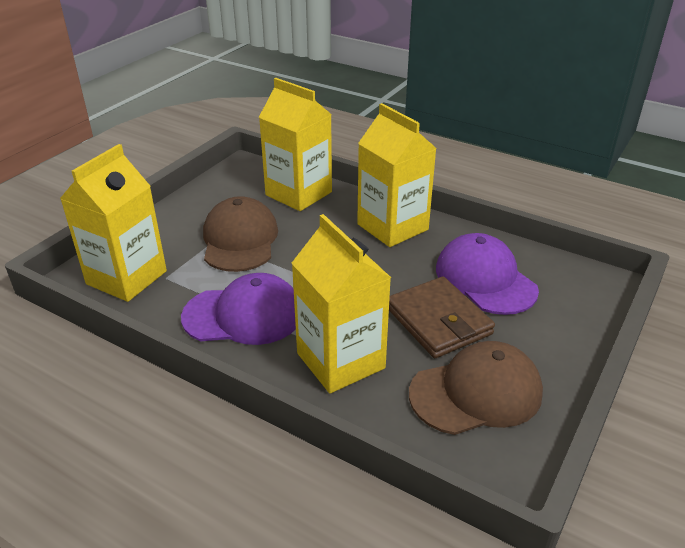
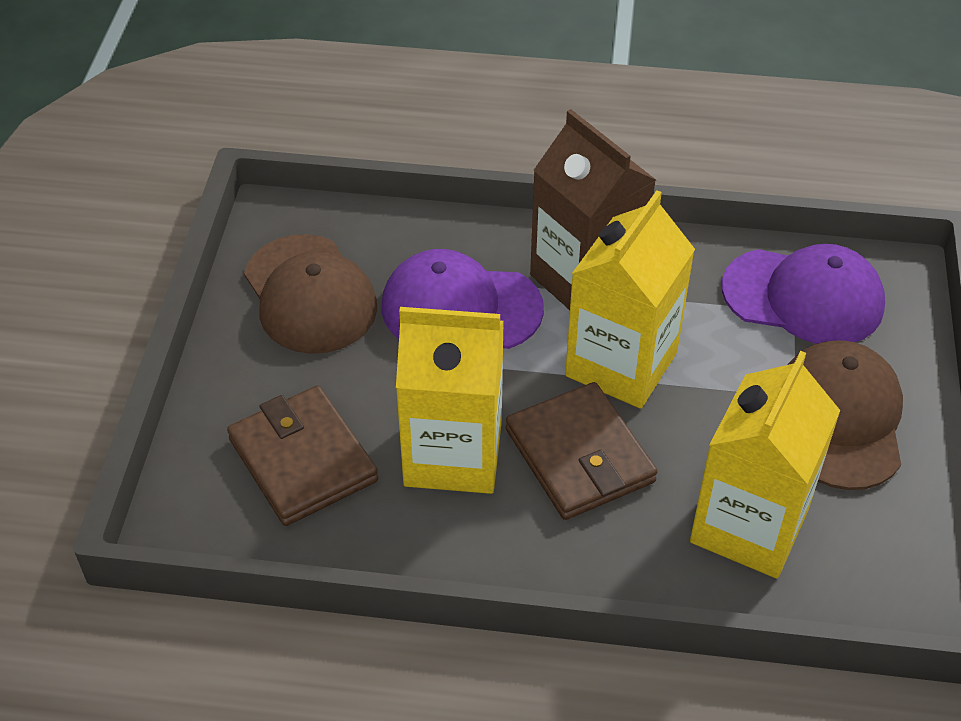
brown carton: 0 -> 1
brown wallet: 1 -> 2
yellow carton: 4 -> 3

